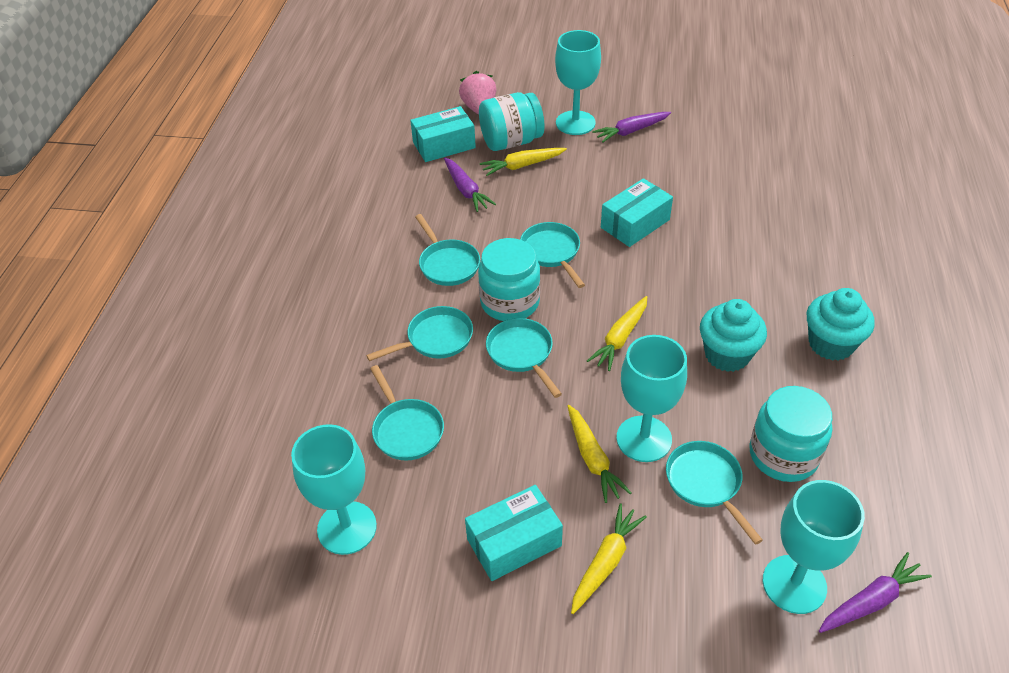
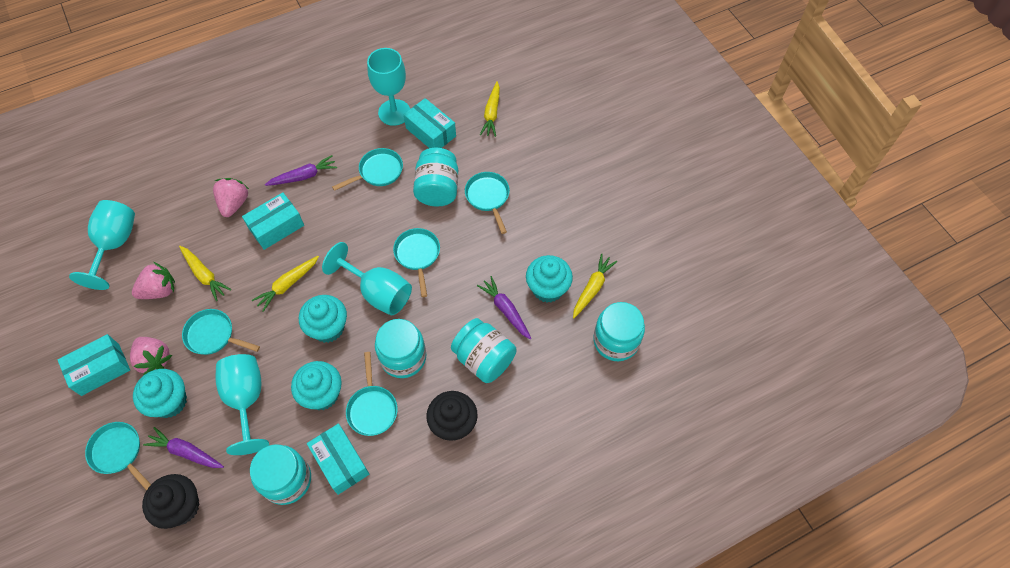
black cupcake: 0 -> 2
pink strawberry: 1 -> 3
turquoise box: 3 -> 4
turquoise cupcake: 2 -> 4
turquoise jar: 3 -> 5

